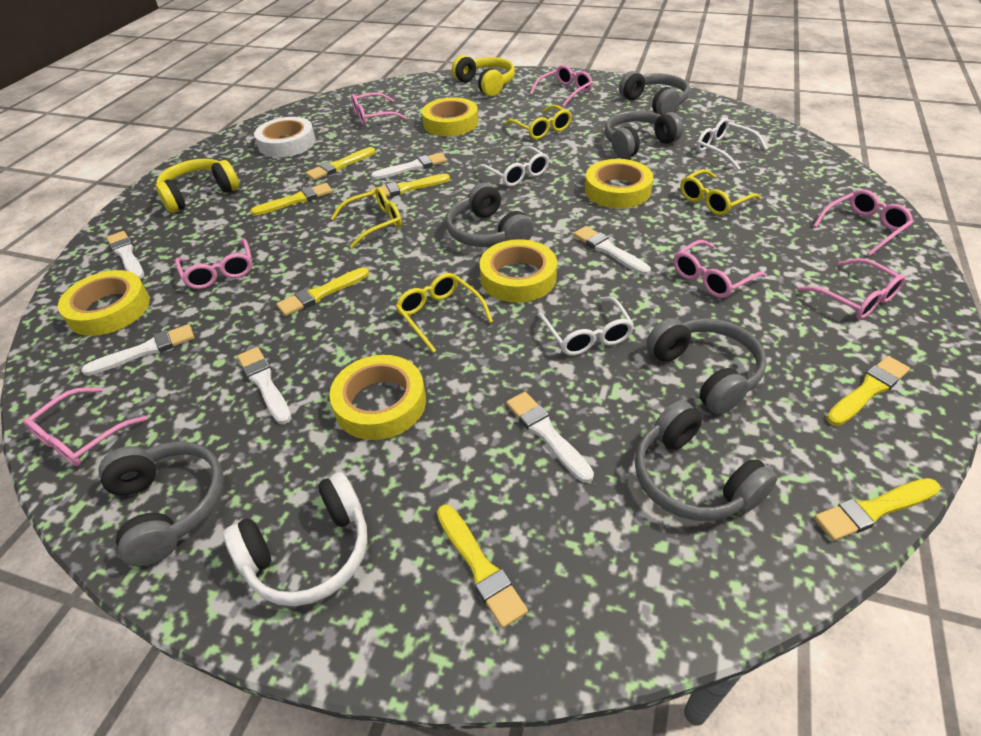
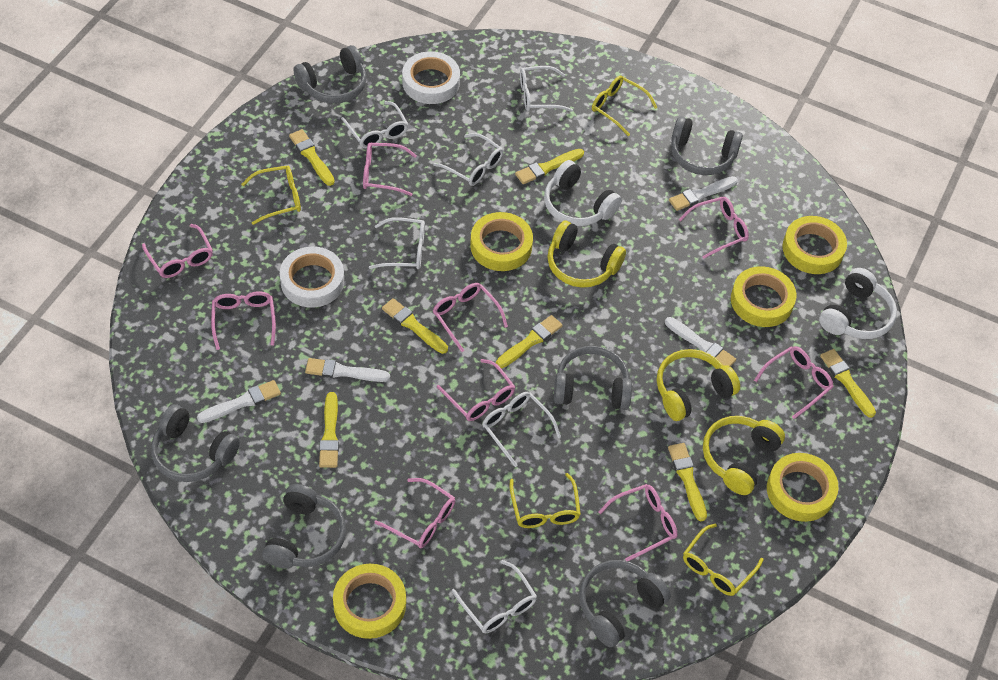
pink glasses: 7 -> 9
white brush: 6 -> 4
white glasses: 3 -> 6
white headphones: 1 -> 2
white tape: 1 -> 2
yellow headphones: 2 -> 3

